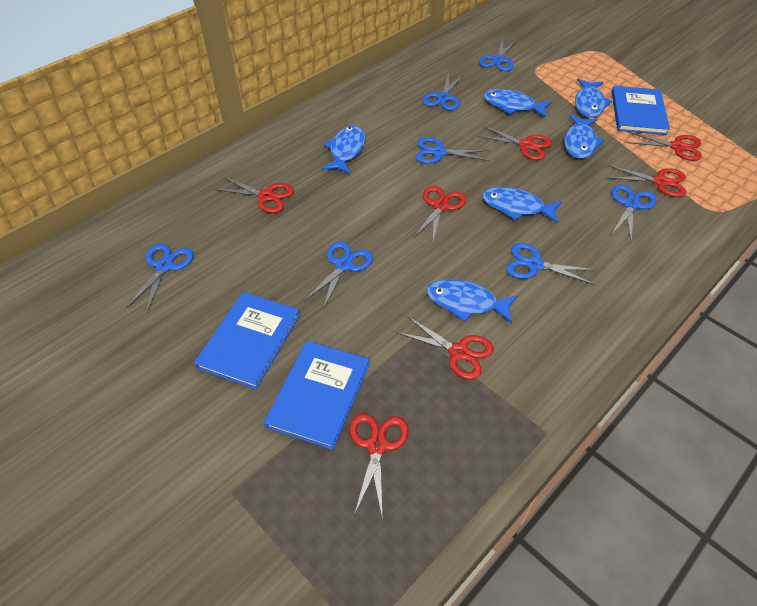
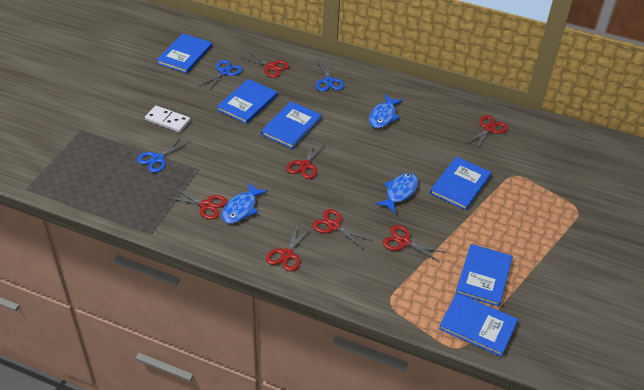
blue book: 3 -> 6
blue fish: 6 -> 3
blue scissors: 7 -> 3
white domino: 0 -> 1

